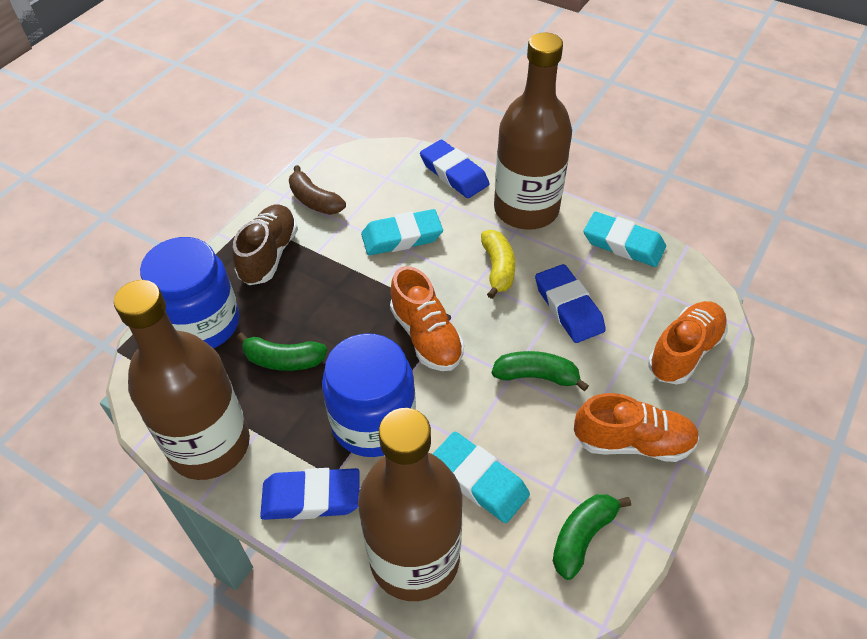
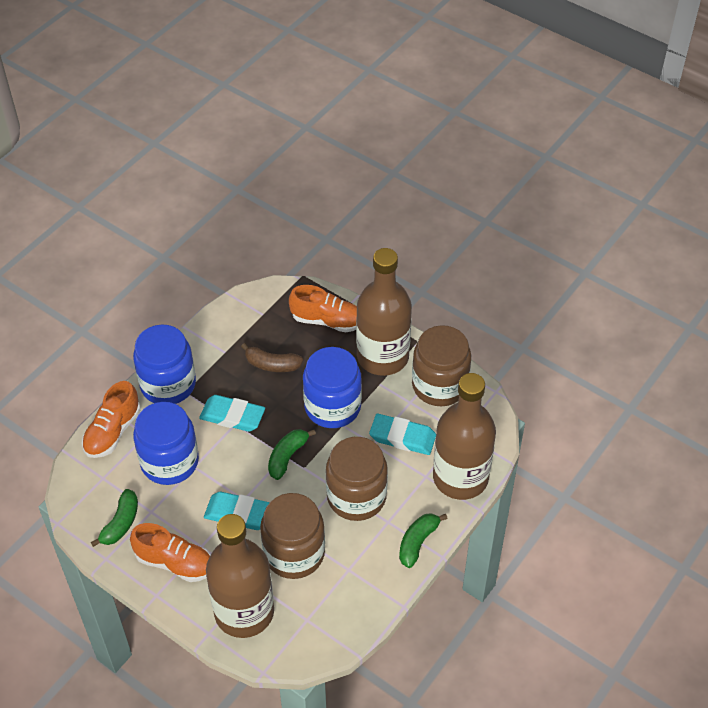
blue eraser: 3 -> 0
blue jar: 2 -> 3
brown jar: 0 -> 3
brown shoe: 1 -> 0
yellow banana: 1 -> 0

